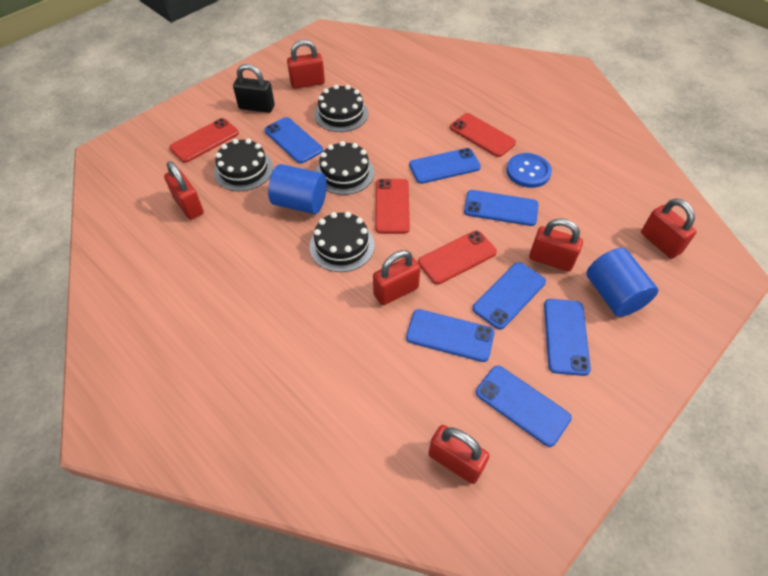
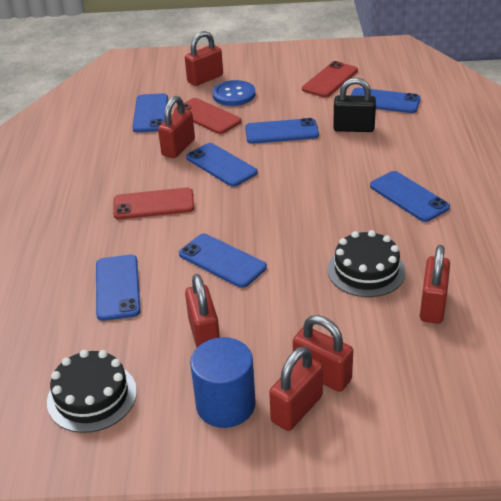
black cake: 4 -> 2
blue cylinder: 2 -> 1
red phone: 4 -> 3

